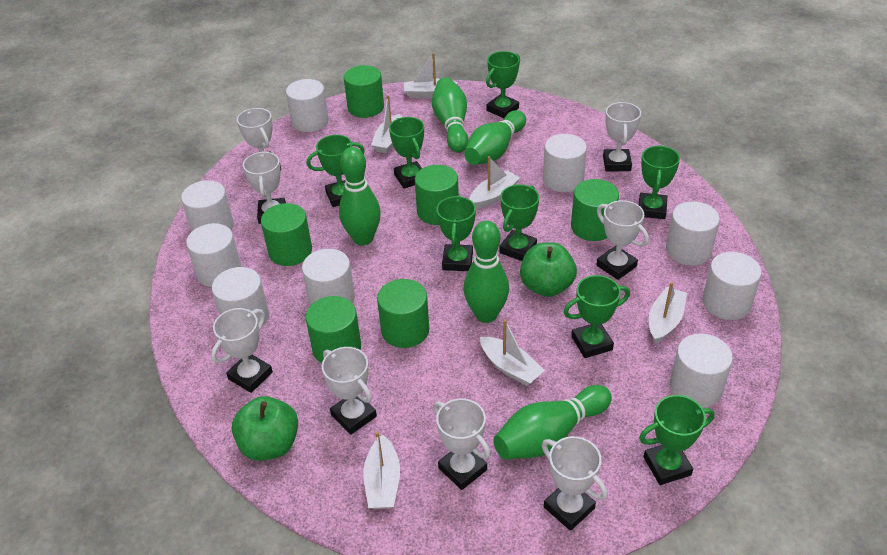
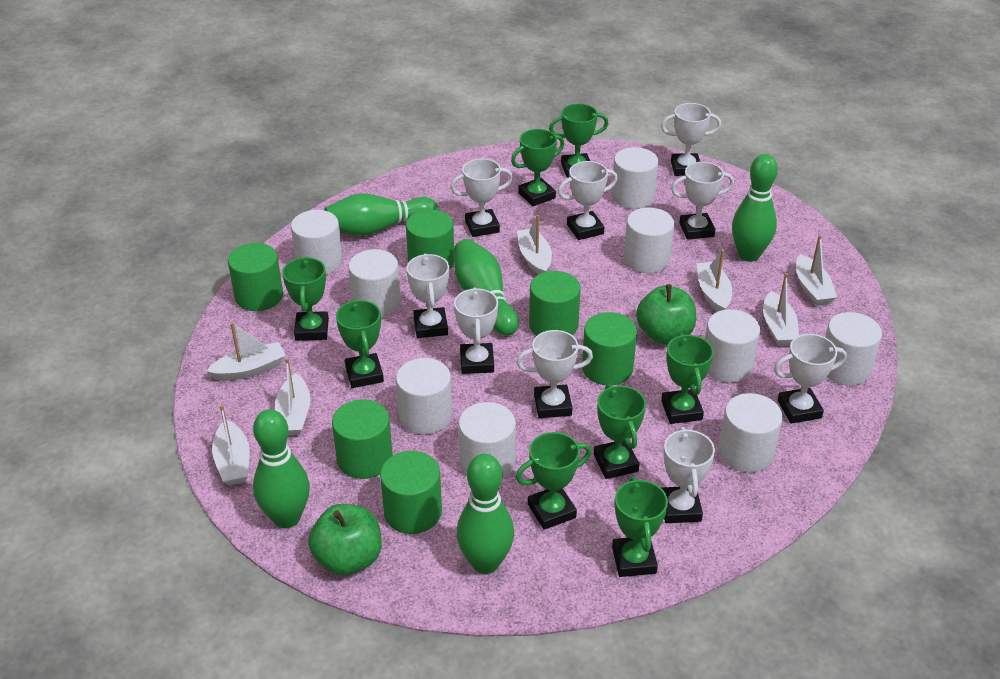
white boat: 6 -> 7
white trophy: 8 -> 9

